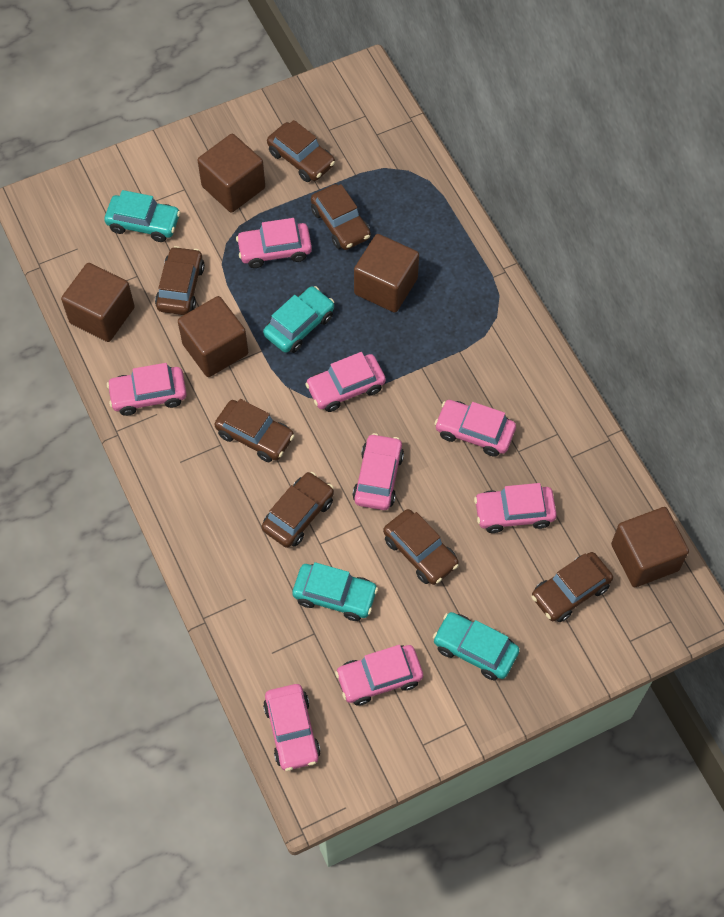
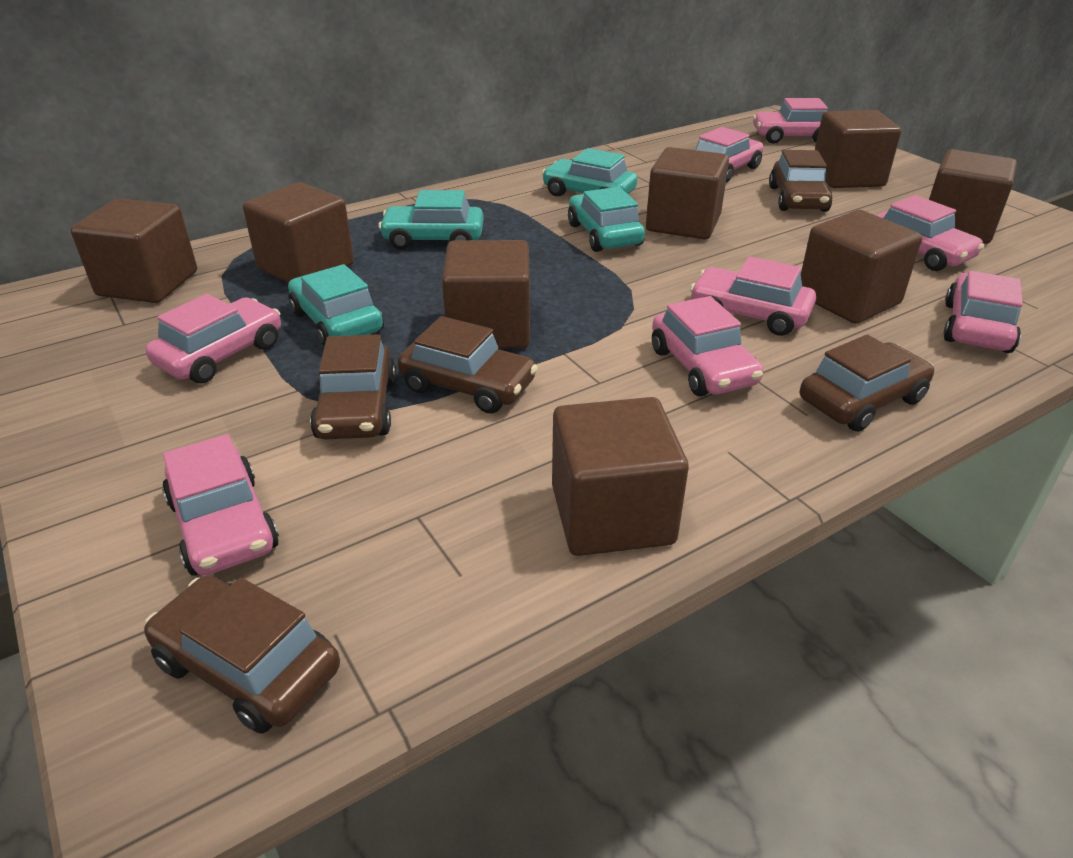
brown car: 7 -> 5
brown cube: 5 -> 8

